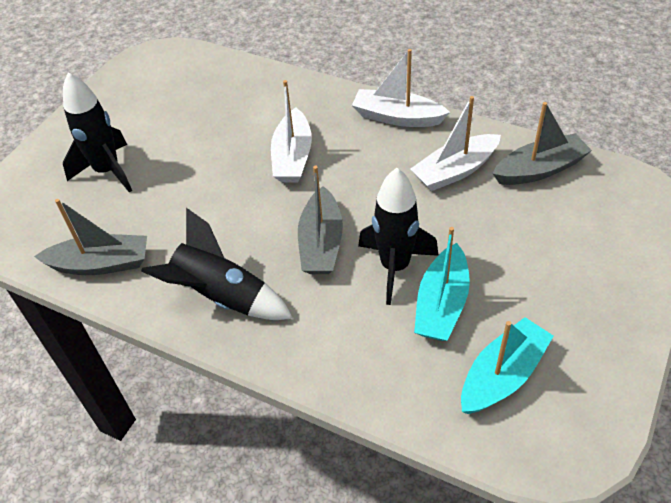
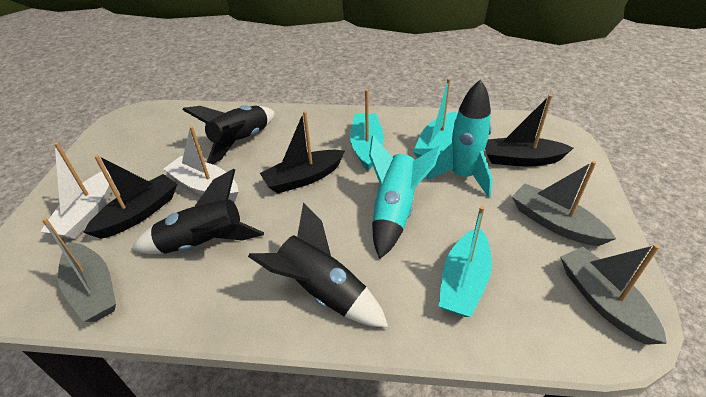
black boat: 0 -> 3
turquoise boat: 2 -> 3
turquoise rocket: 0 -> 2
white boat: 3 -> 2

